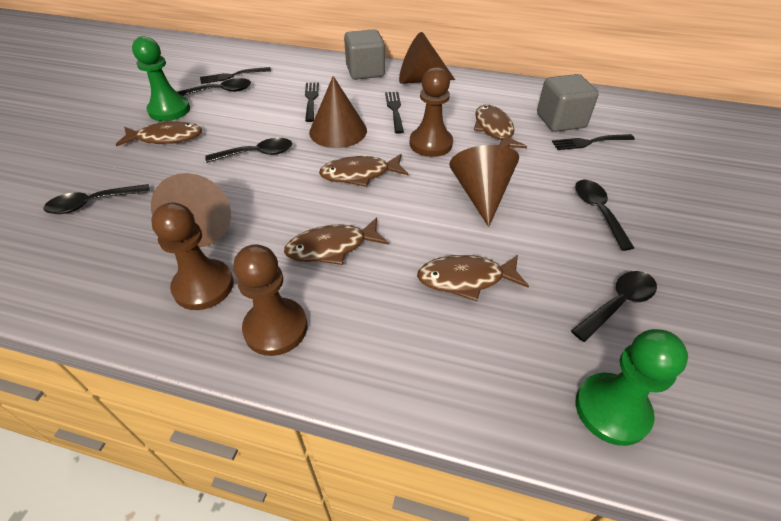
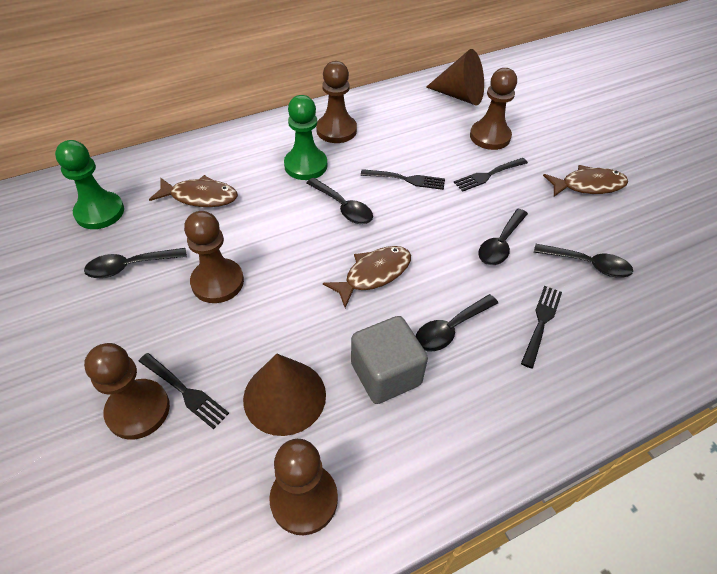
brown cone: 4 -> 2
brown fish: 5 -> 3
brown pawn: 3 -> 5
grey cube: 2 -> 1

